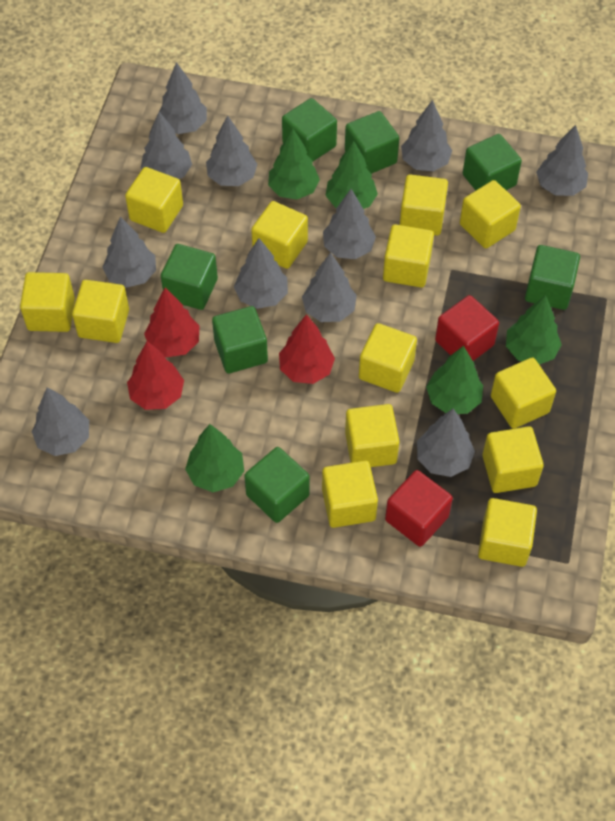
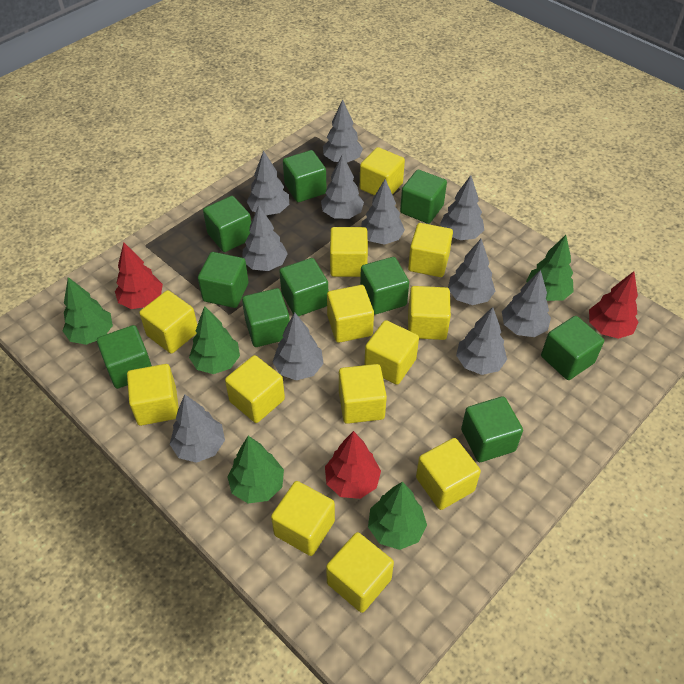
green cube: 7 -> 10
red cube: 2 -> 0

